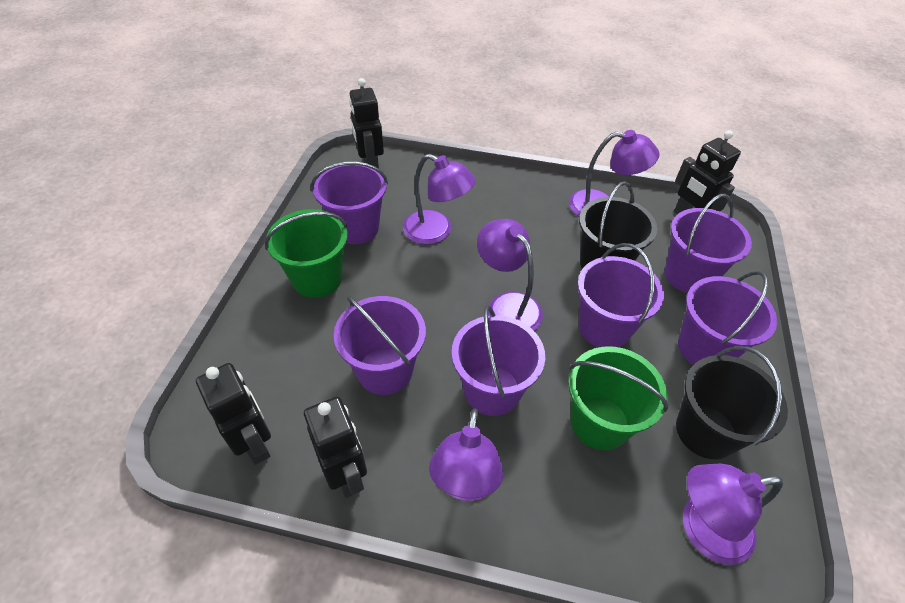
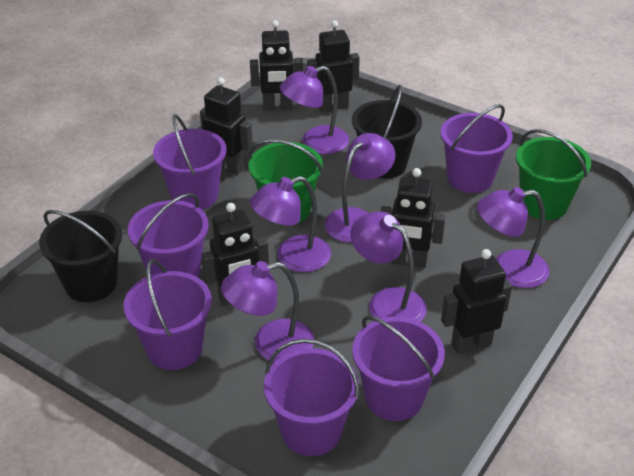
black robot: 4 -> 6
purple lamp: 5 -> 6

